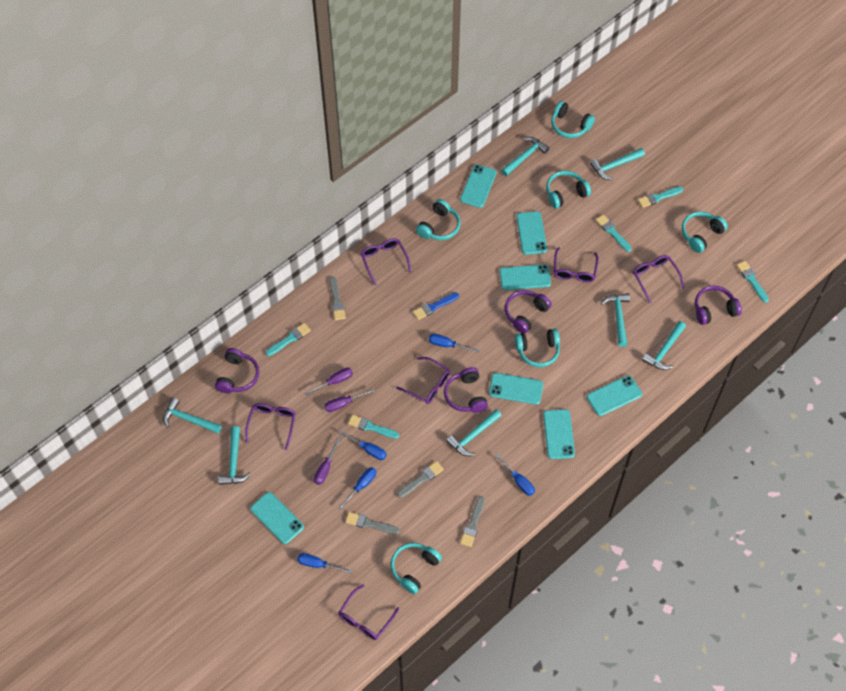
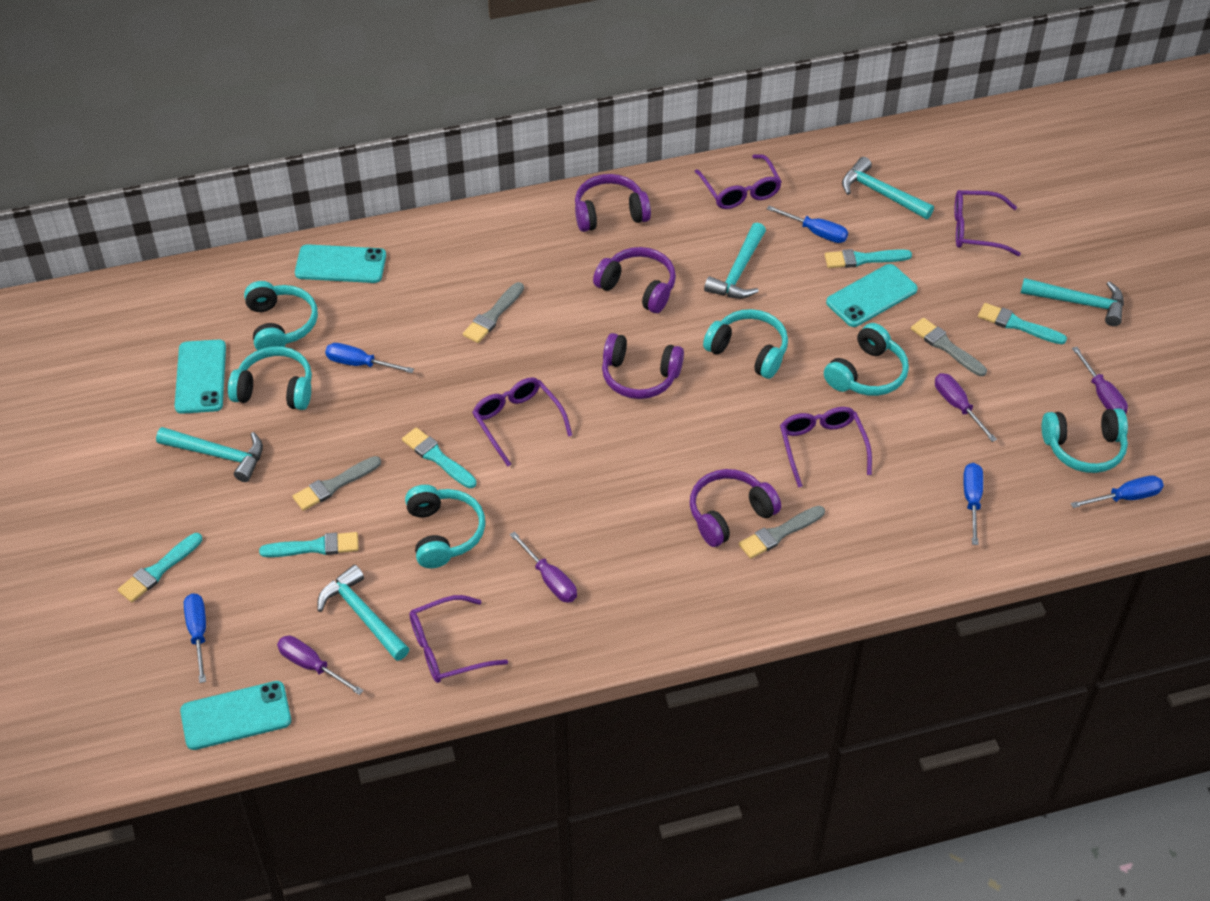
blue brush: 1 -> 0
purple glasses: 6 -> 5
purple screwdriver: 3 -> 4
turquoise hammer: 7 -> 5
turquoise phone: 7 -> 4

